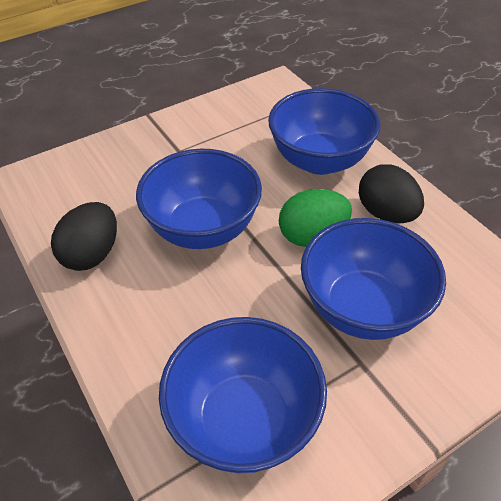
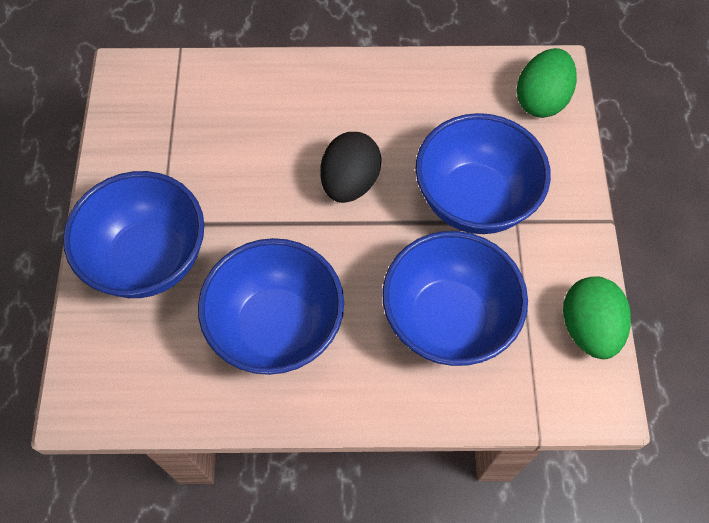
black egg: 2 -> 1
green egg: 1 -> 2

